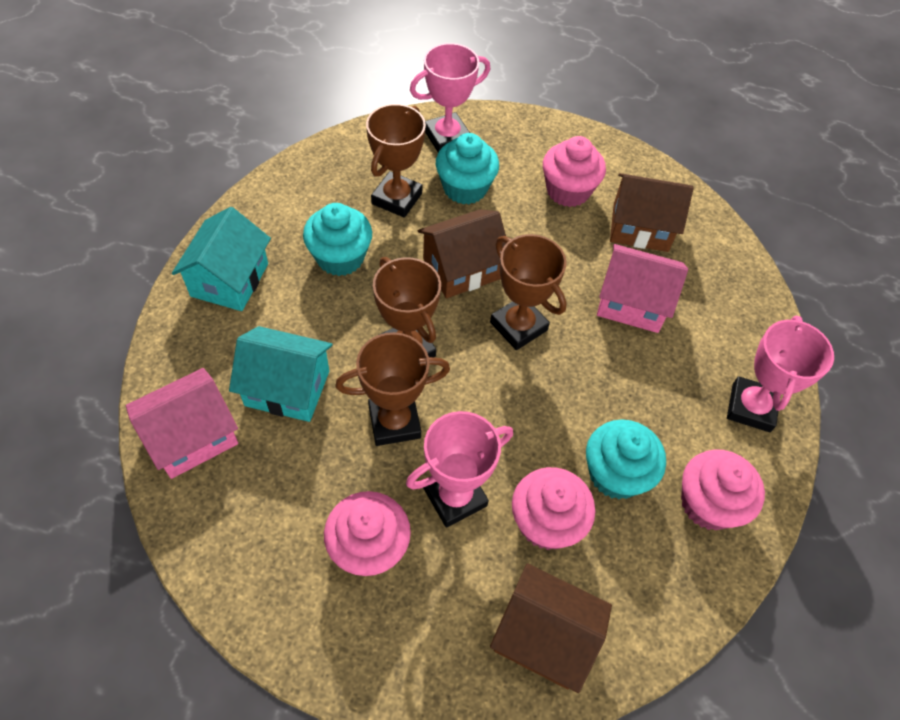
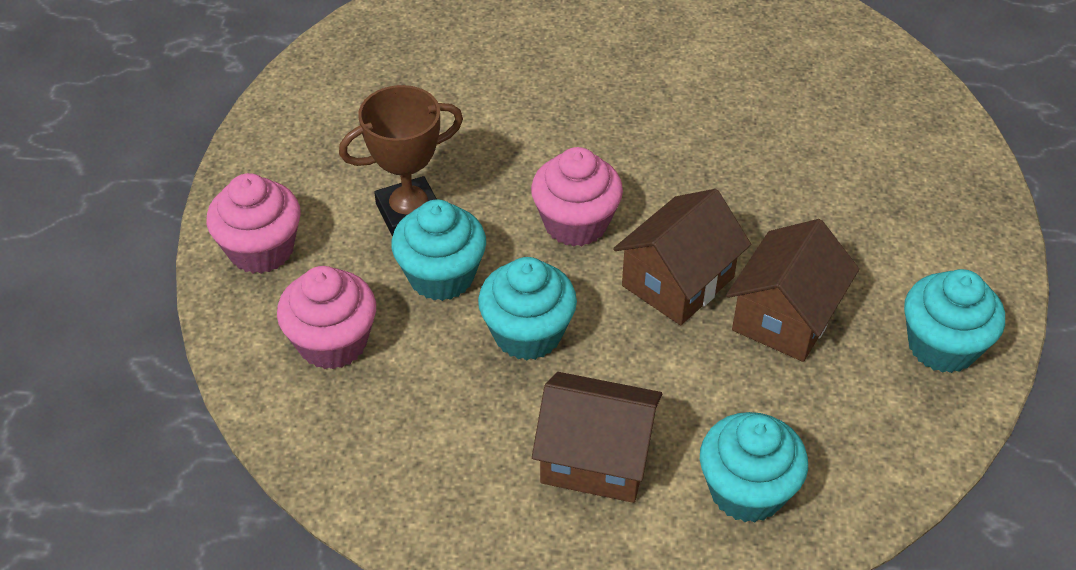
brown trophy: 4 -> 1
pink cupcake: 4 -> 3
pink house: 2 -> 0
pink trophy: 3 -> 0
turquoise cupcake: 3 -> 4
turquoise house: 2 -> 0

